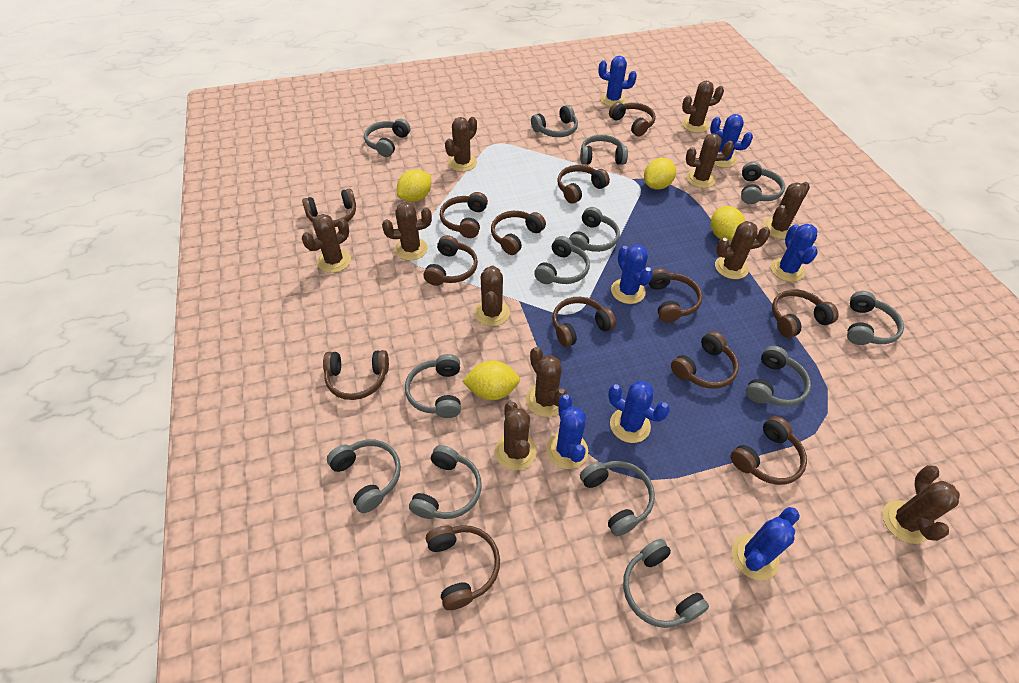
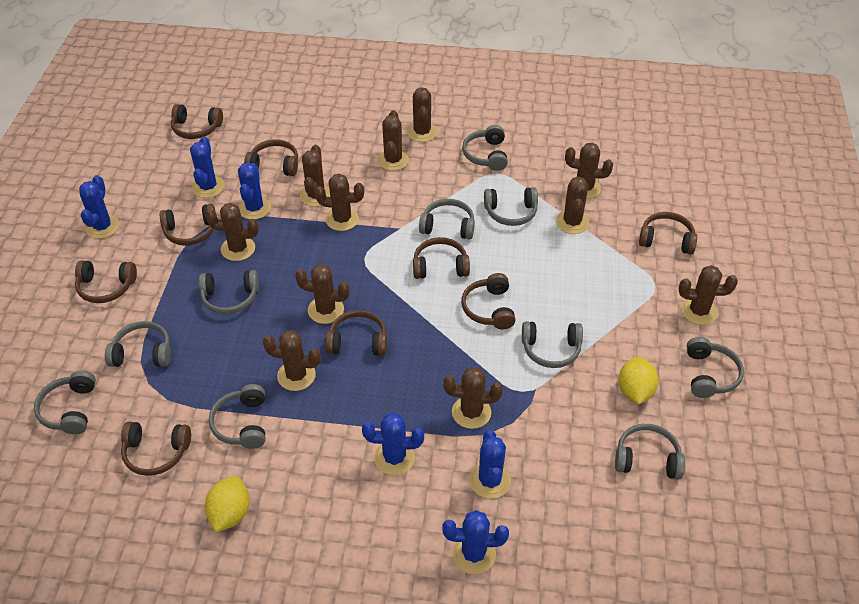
blue cactus: 7 -> 6
brown headphones: 13 -> 9
grey headphones: 13 -> 10
yellow lemon: 4 -> 2

